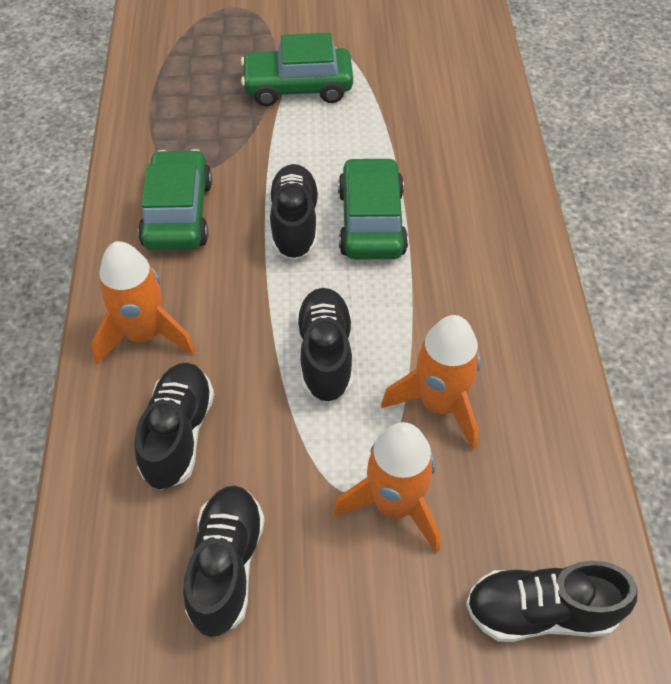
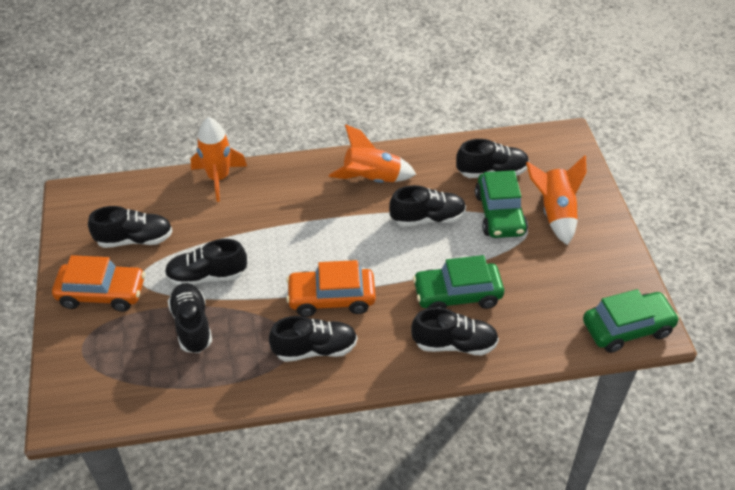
black shoe: 5 -> 7
orange car: 0 -> 2

